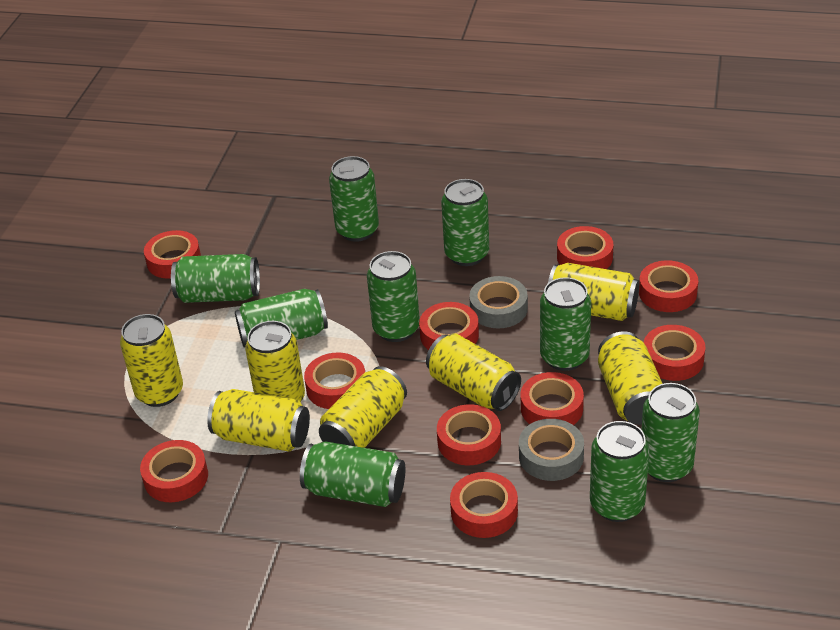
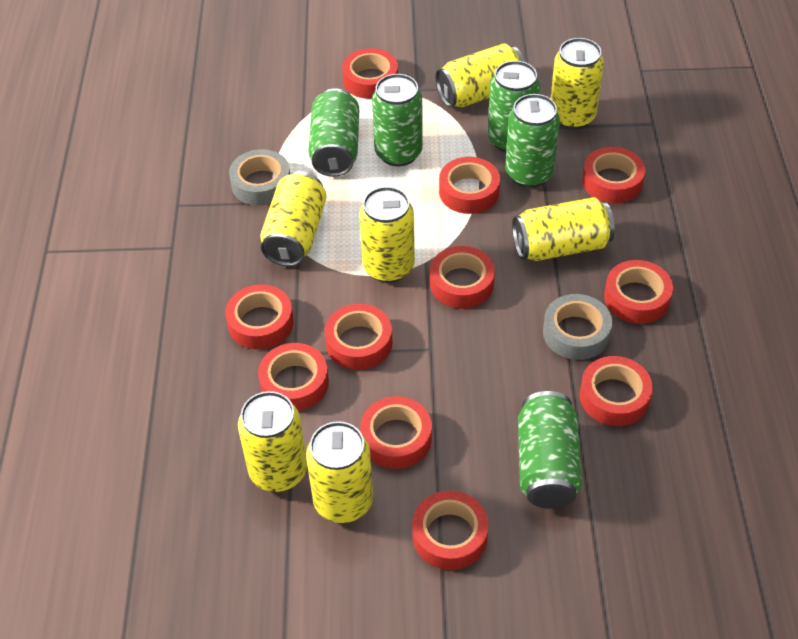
green can: 9 -> 5
red tape: 10 -> 11

